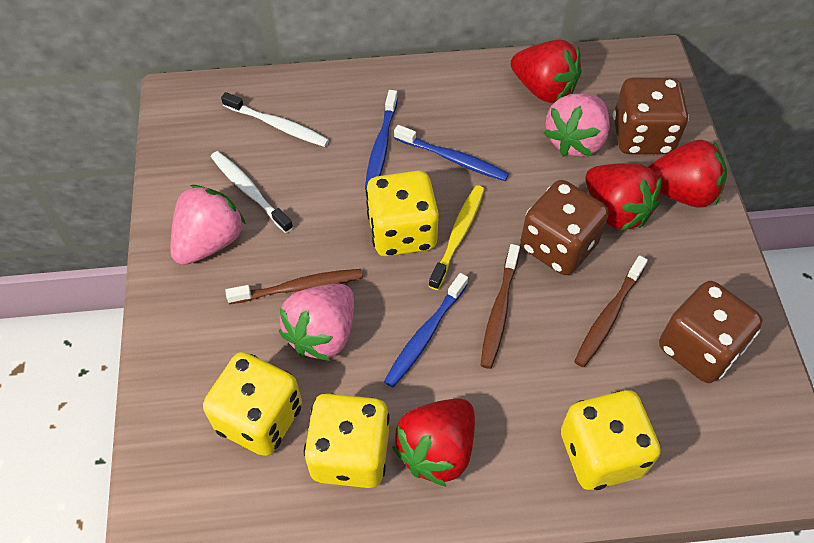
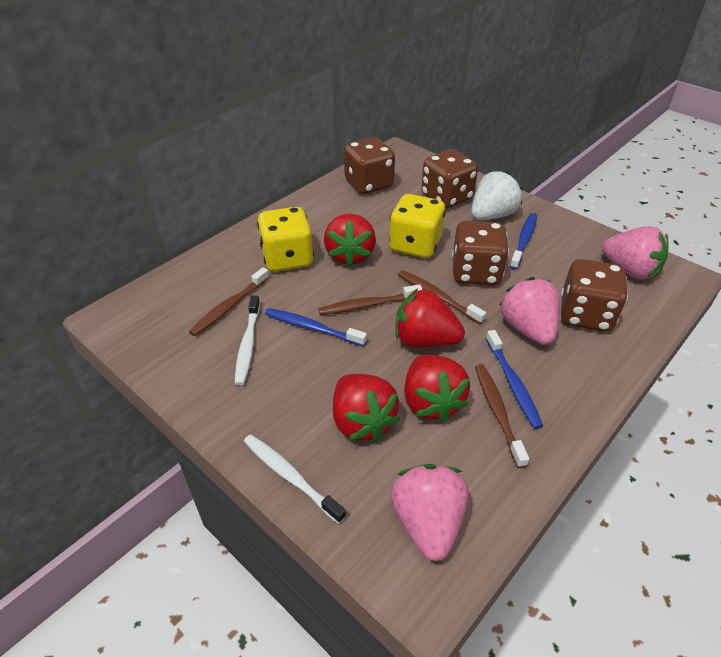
brown dice: 3 -> 4
brown toothbrush: 3 -> 4
white strawberry: 0 -> 1
yellow dice: 4 -> 2
yellow toothbrush: 1 -> 0

